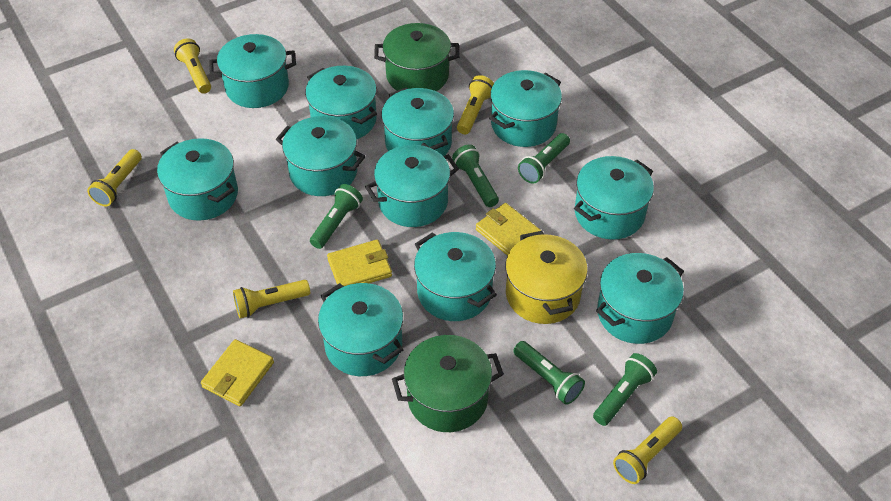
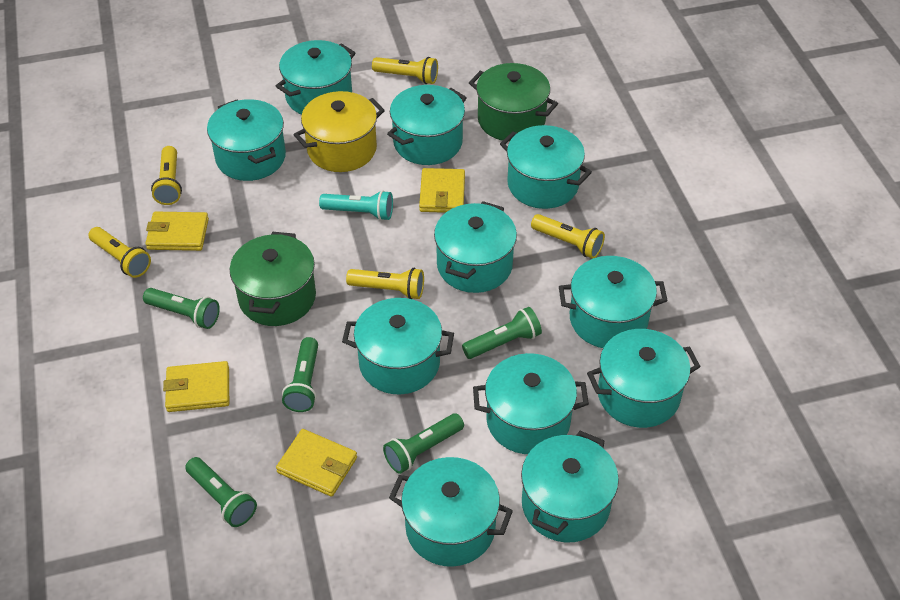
turquoise flashlight: 0 -> 1
yellow wallet: 3 -> 4

